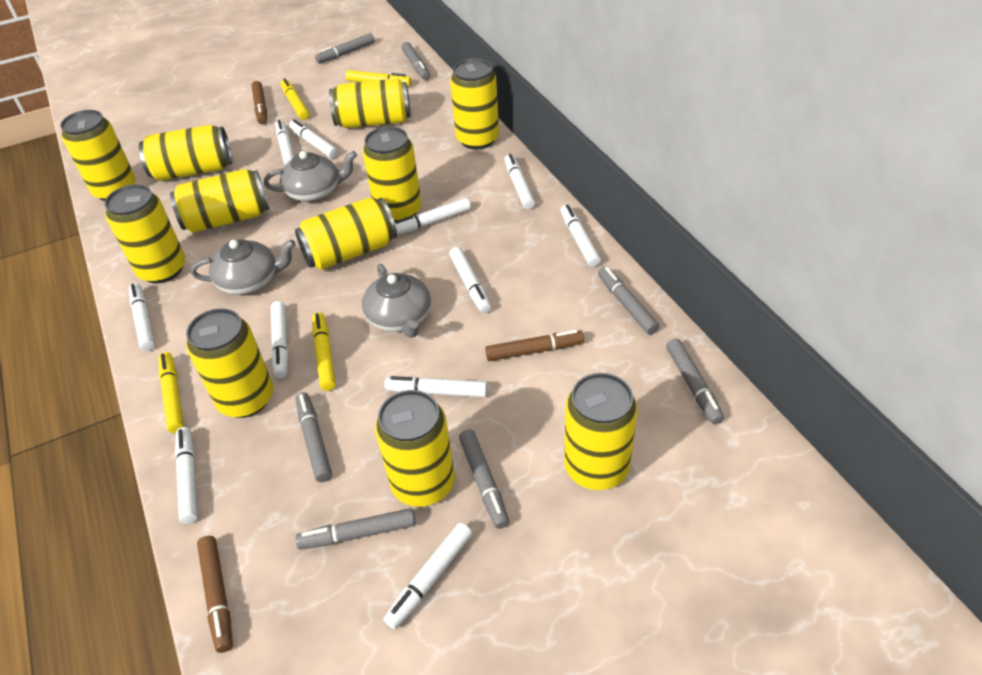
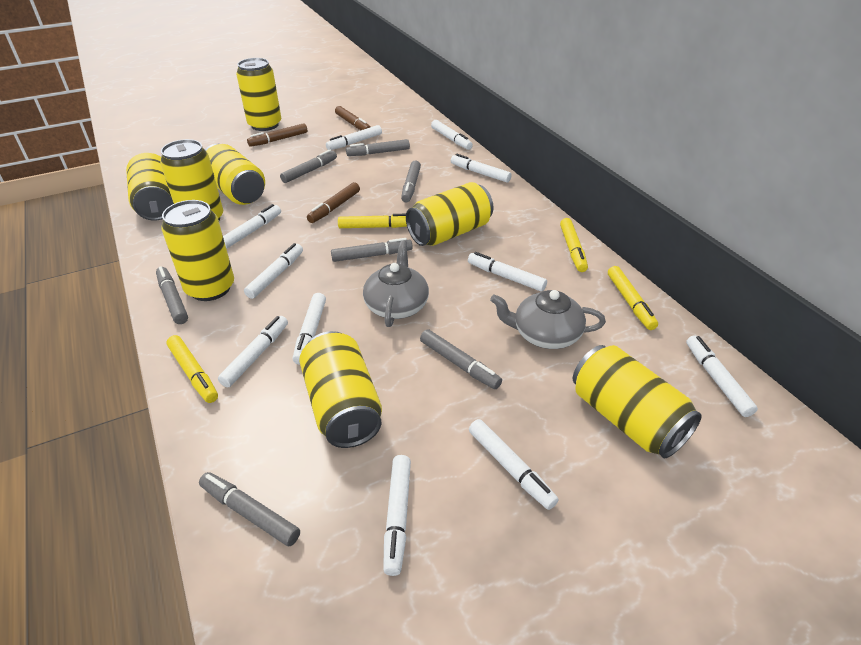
grey teapot: 3 -> 2
yellow can: 11 -> 8

